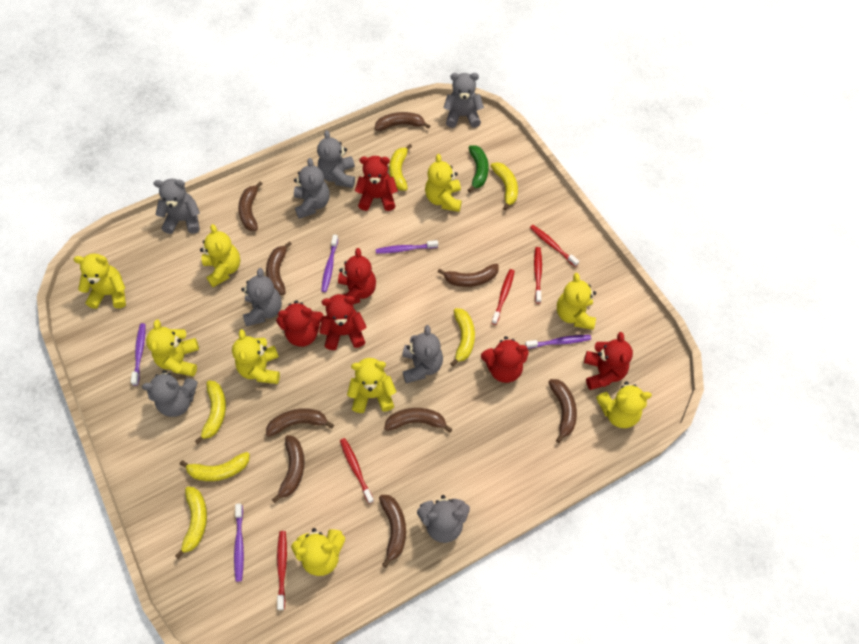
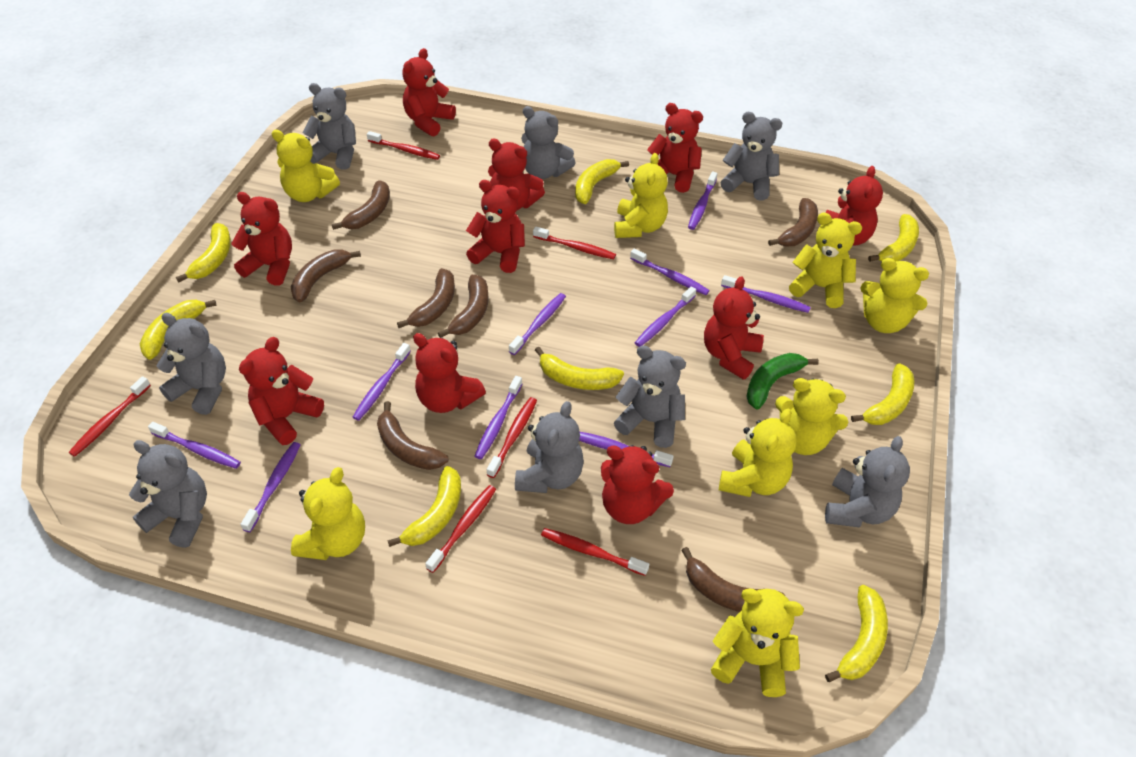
brown banana: 9 -> 7
purple toothbrush: 5 -> 10
red teddy bear: 6 -> 10
red toothbrush: 5 -> 6
yellow banana: 6 -> 8
yellow teddy bear: 9 -> 8

